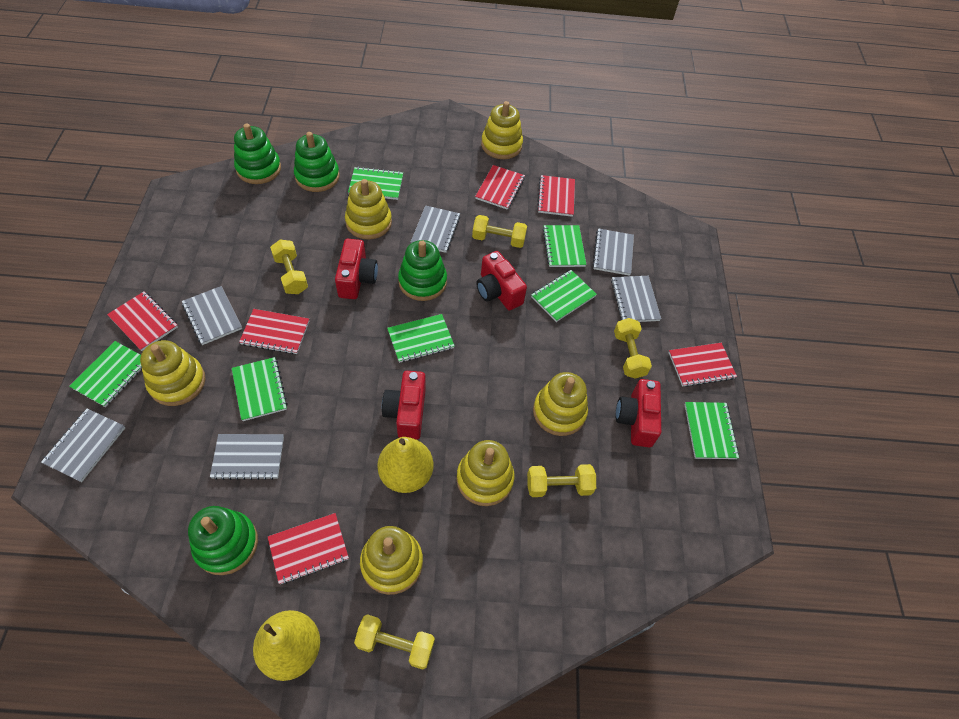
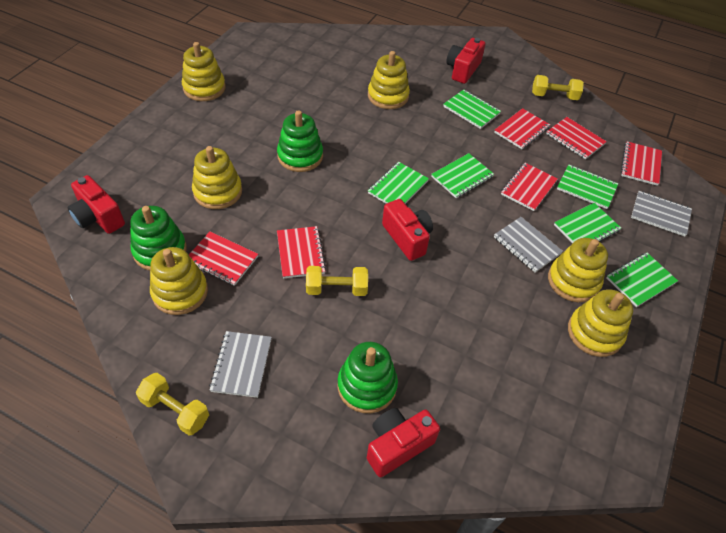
green notebook: 7 -> 6
green stacking toy: 4 -> 3
grey notebook: 6 -> 3
yellow dumbbell: 5 -> 3
yellow pear: 2 -> 0

